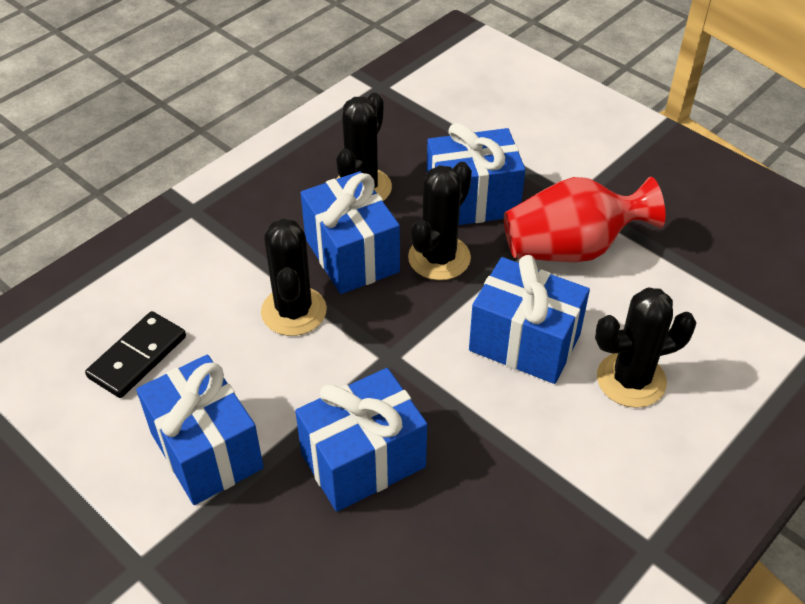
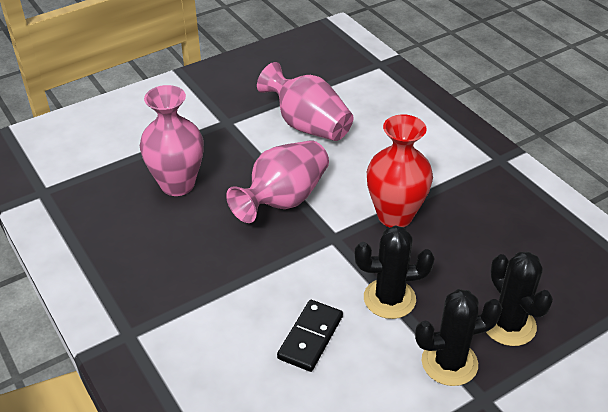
black cactus: 4 -> 3
blue gift: 5 -> 0
pink vase: 0 -> 3

